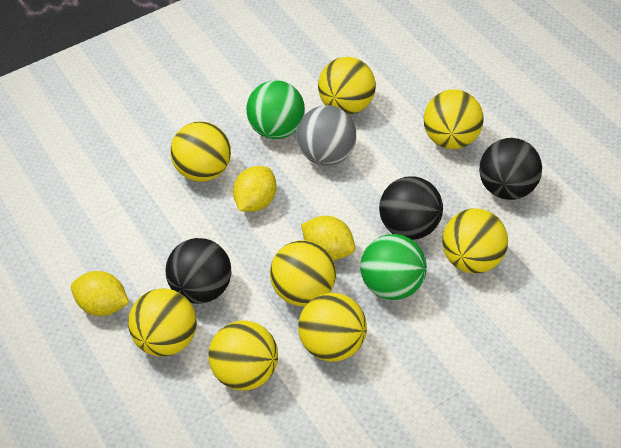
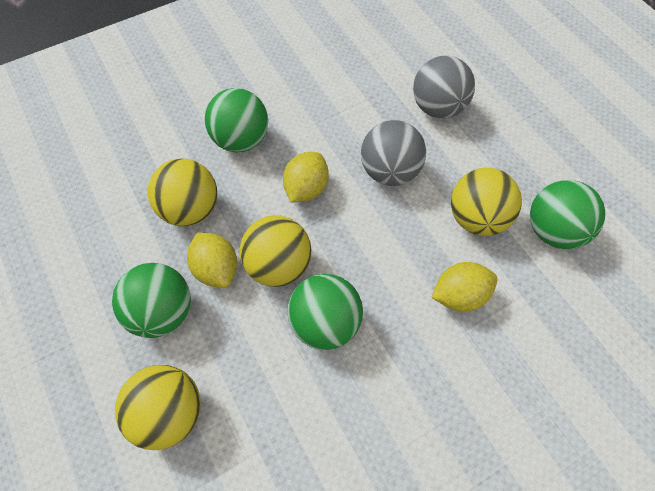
black ball: 3 -> 0
green ball: 2 -> 4
grey ball: 1 -> 2
yellow ball: 8 -> 4

